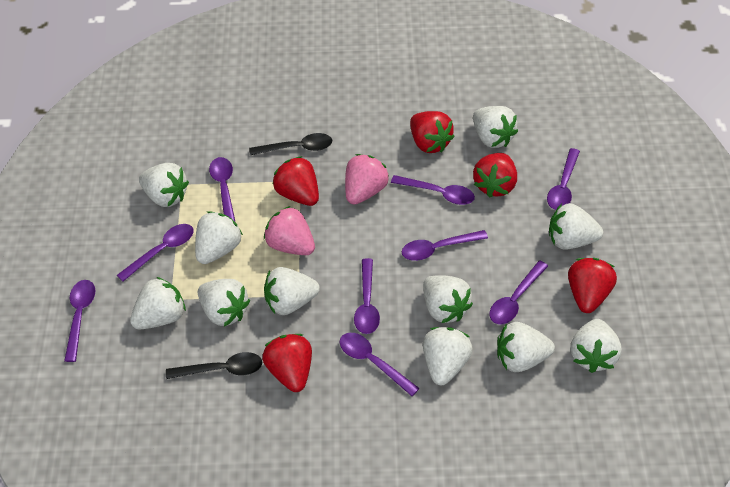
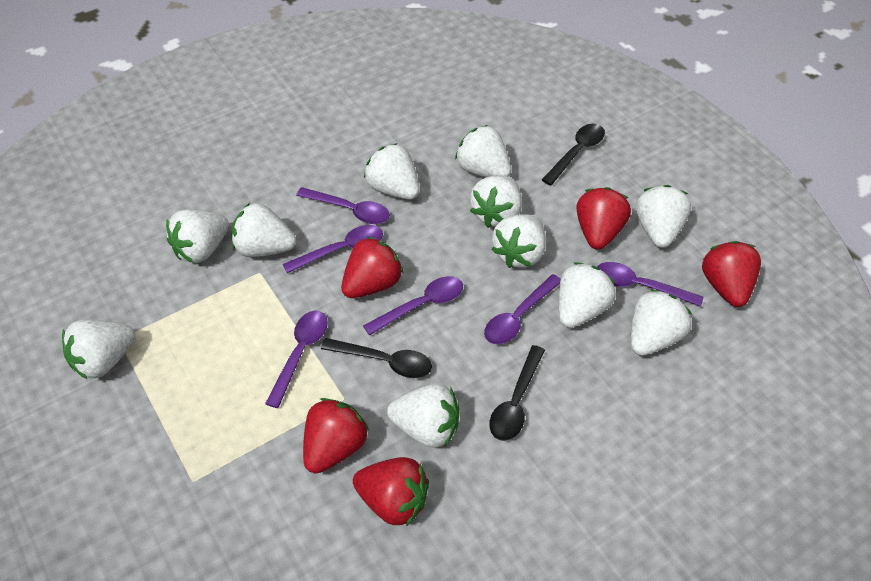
black spoon: 2 -> 3
pink strawberry: 2 -> 0
purple spoon: 9 -> 6

